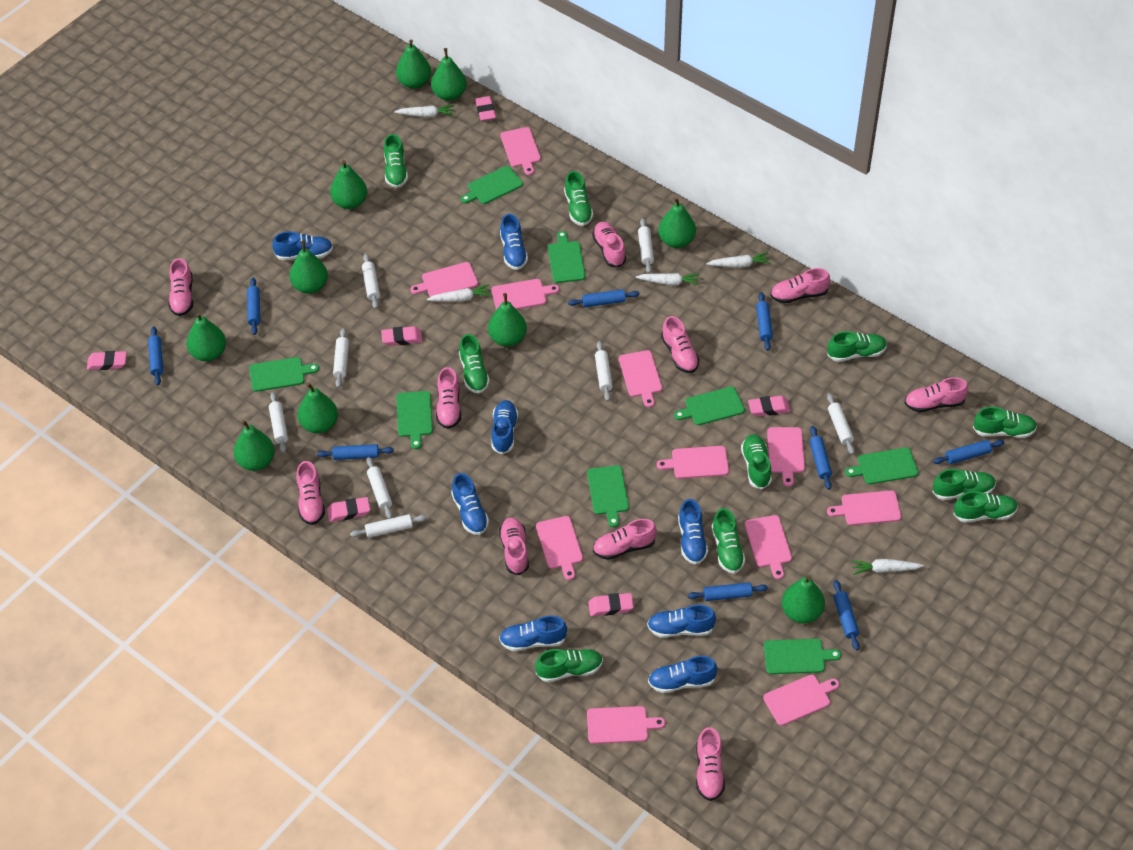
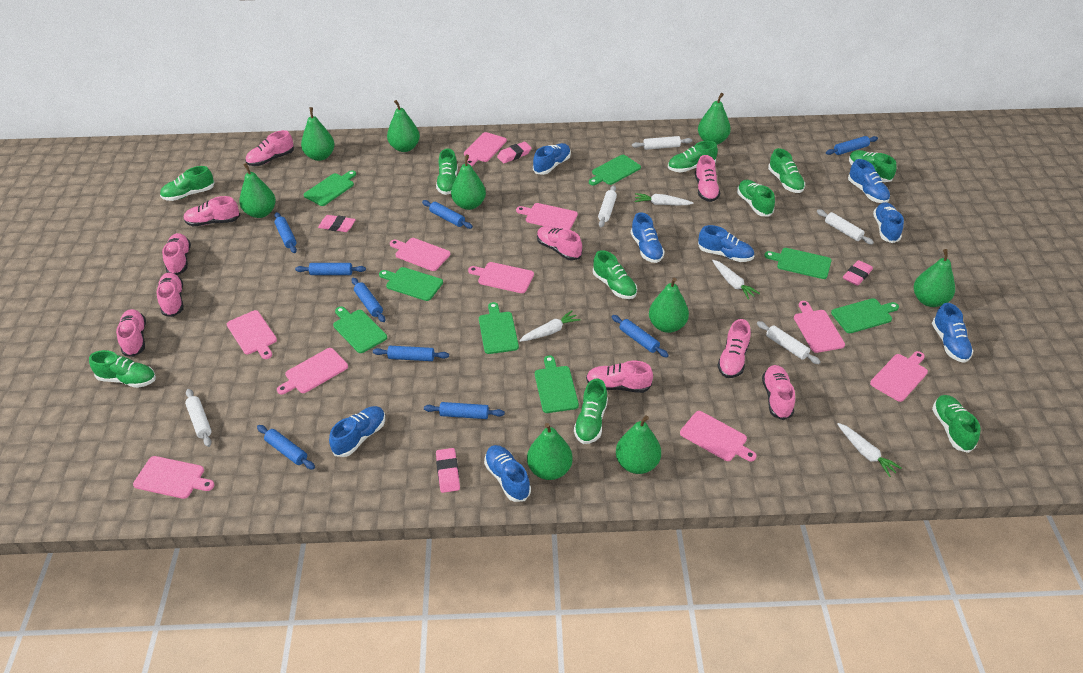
green pear: 10 -> 9
pink cutting board: 11 -> 10
pink eraser: 6 -> 4
white carrot: 5 -> 4
white rolling pin: 8 -> 5

